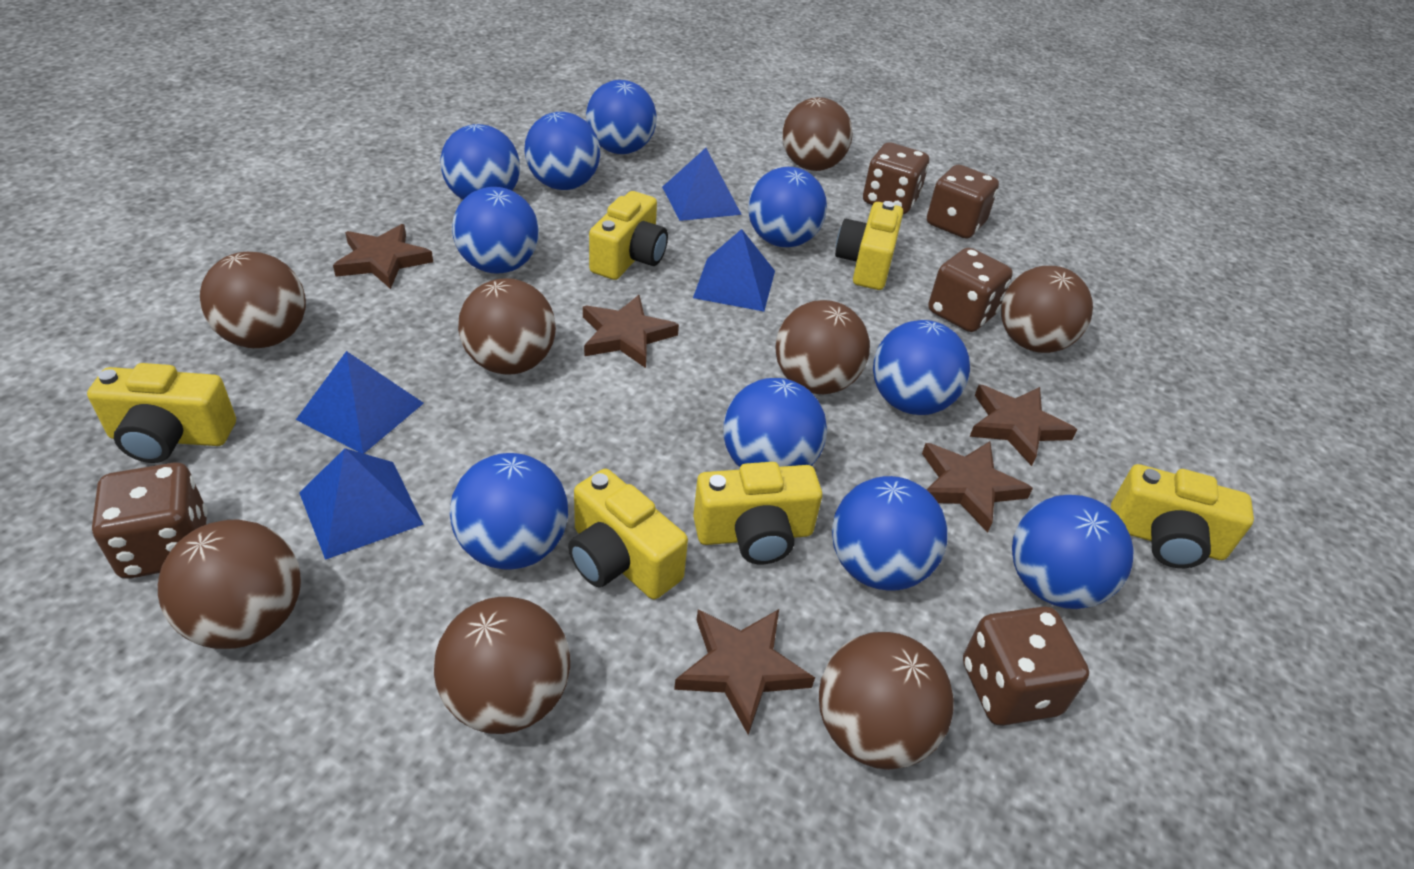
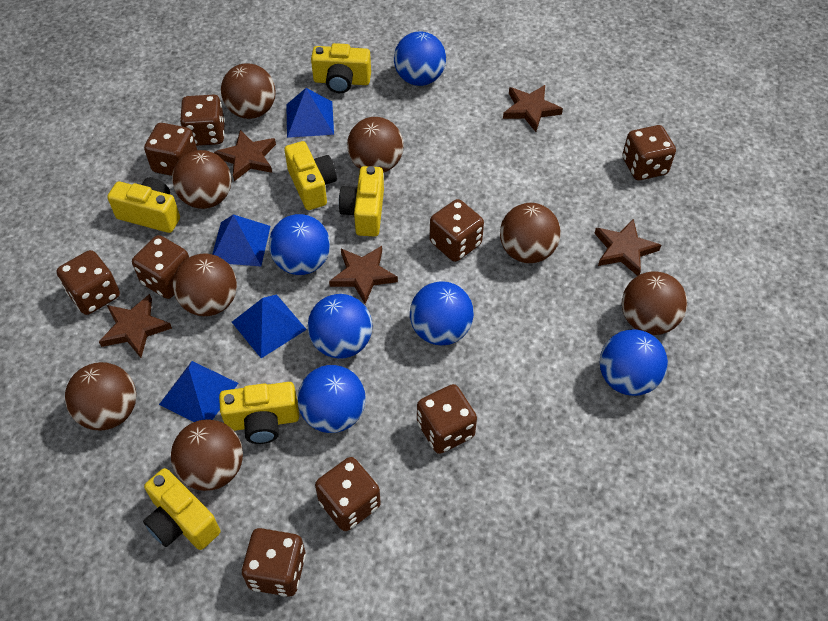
blue ball: 10 -> 6
brown dice: 5 -> 9

